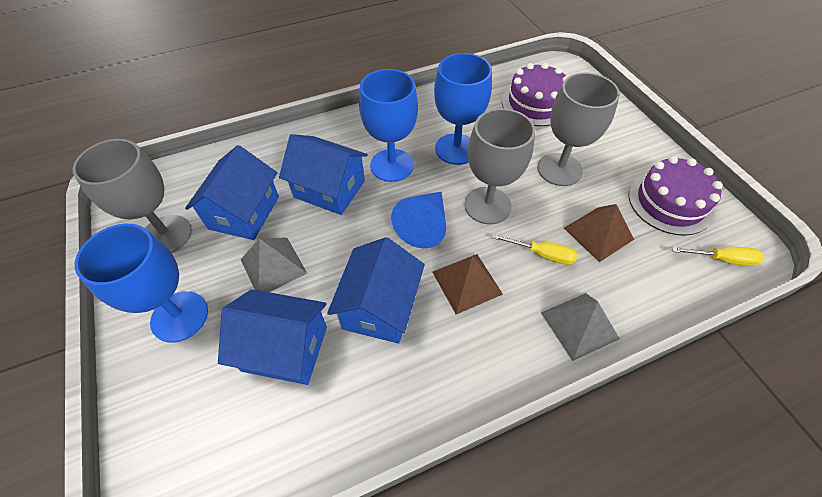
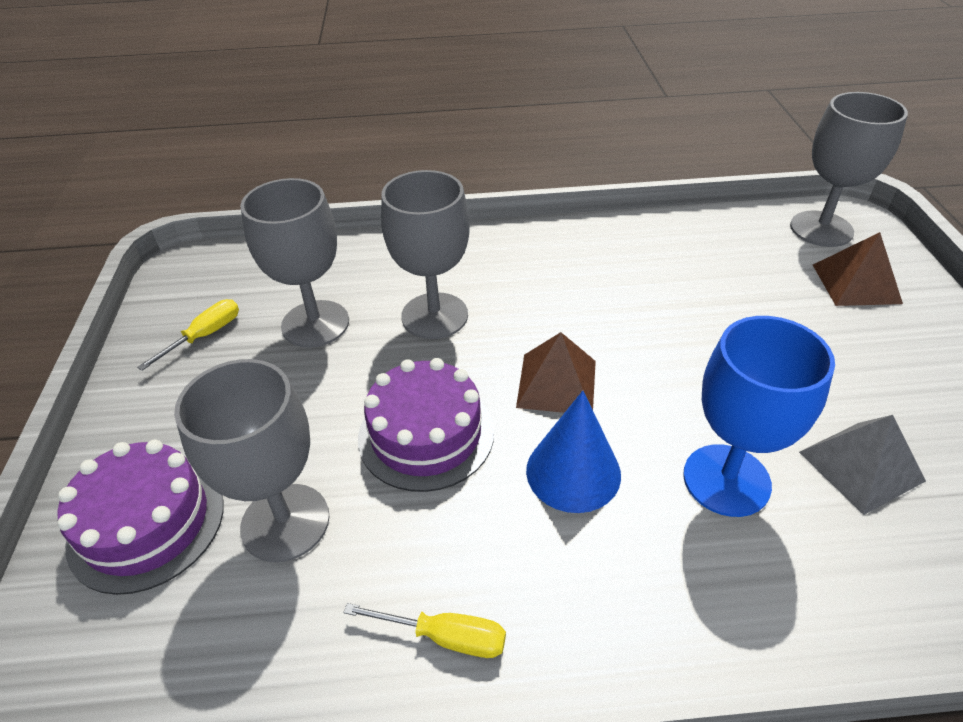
blue goblet: 3 -> 1
blue house: 4 -> 0
grey goblet: 3 -> 4
grey pyramid: 2 -> 1

